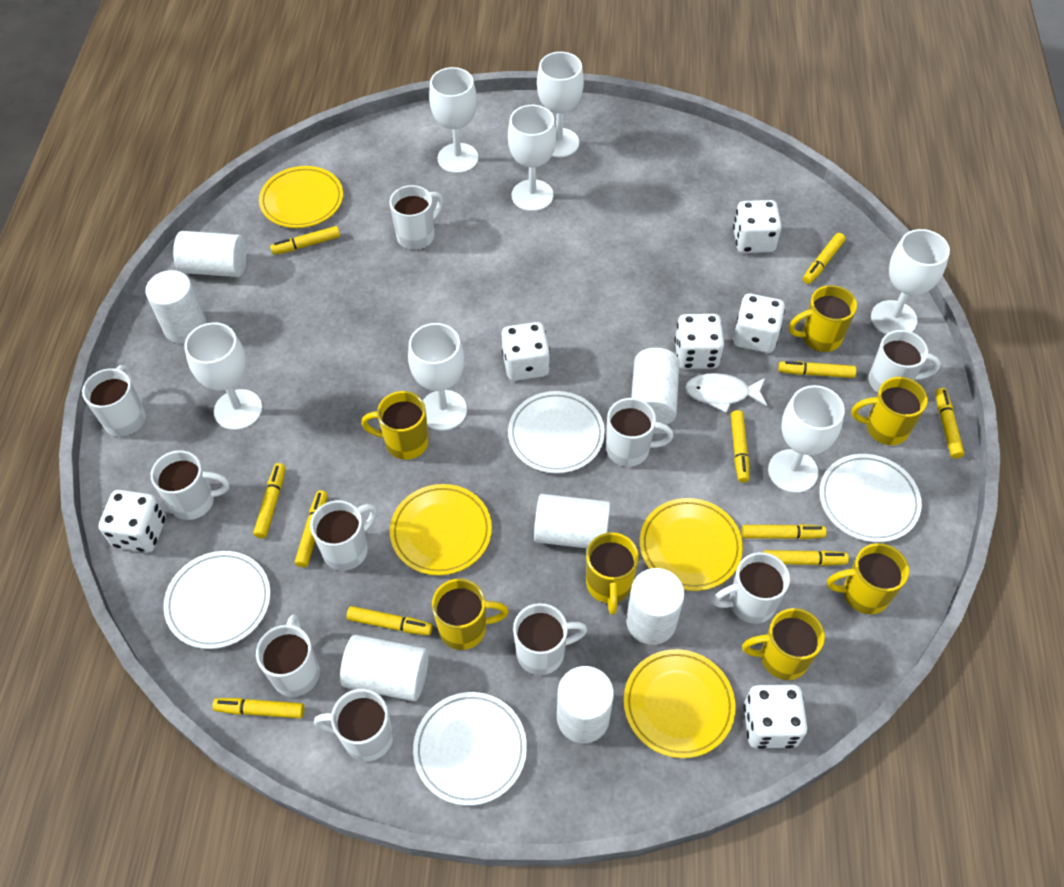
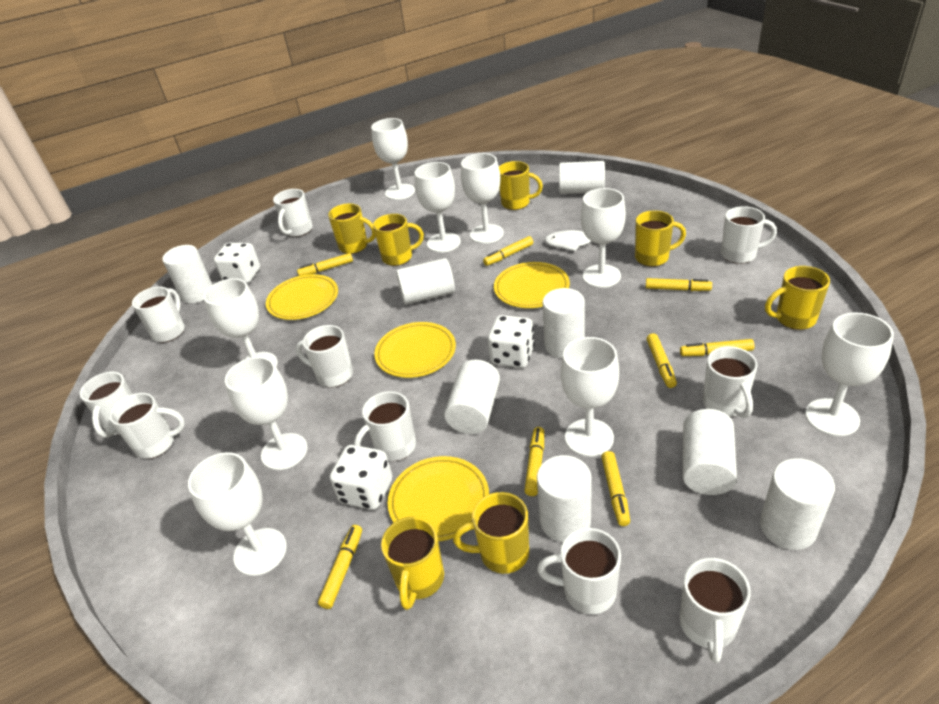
white cylinder: 7 -> 8
white dice: 6 -> 3
white goblet: 7 -> 9
white plate: 4 -> 0
yellow marker: 11 -> 8

